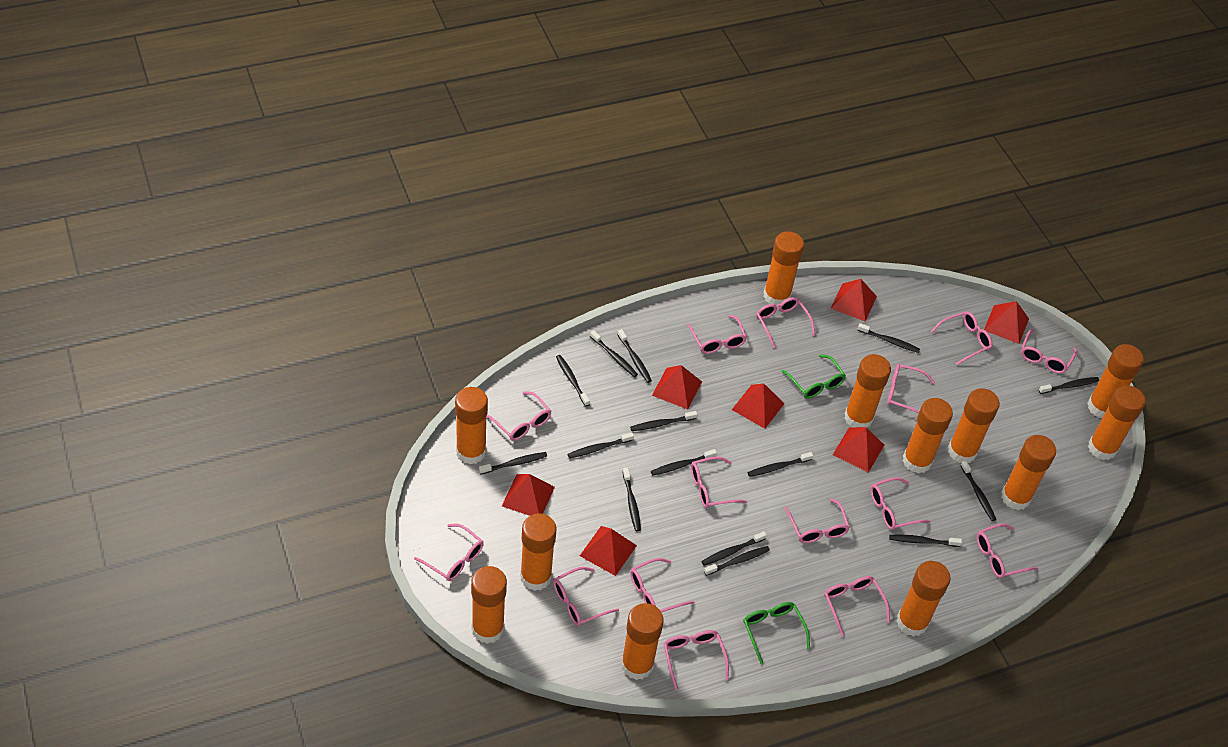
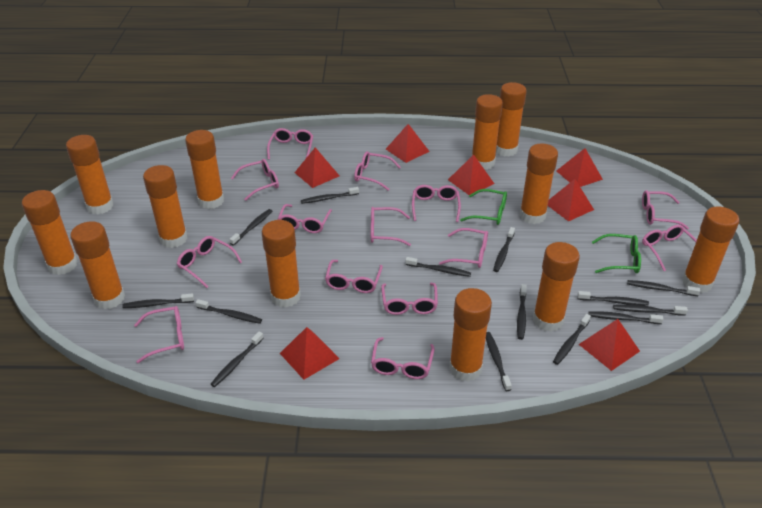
black toothbrush: 15 -> 14
pink glasses: 15 -> 14

